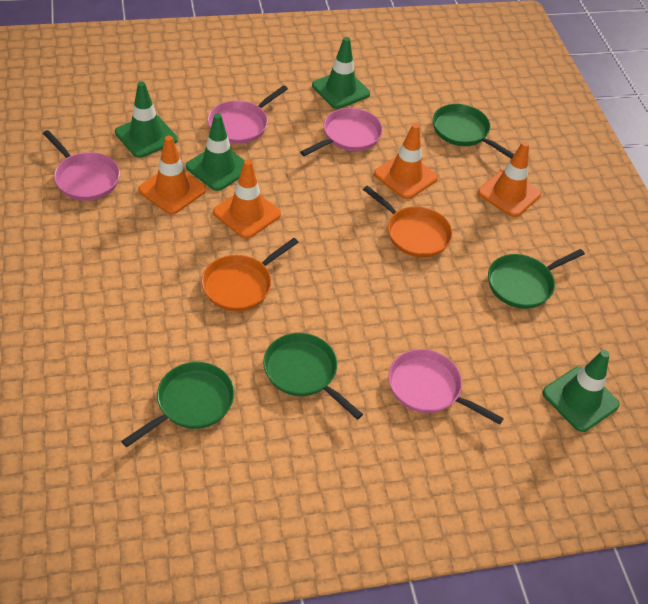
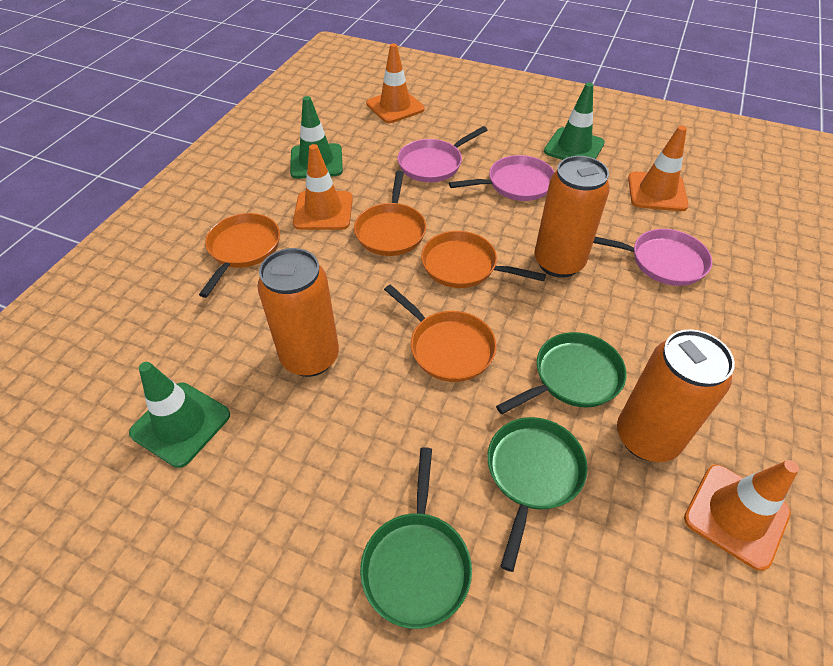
green pan: 4 -> 3
green traffic cone: 4 -> 3
orange can: 0 -> 3
orange pan: 2 -> 4
pink pan: 4 -> 3

